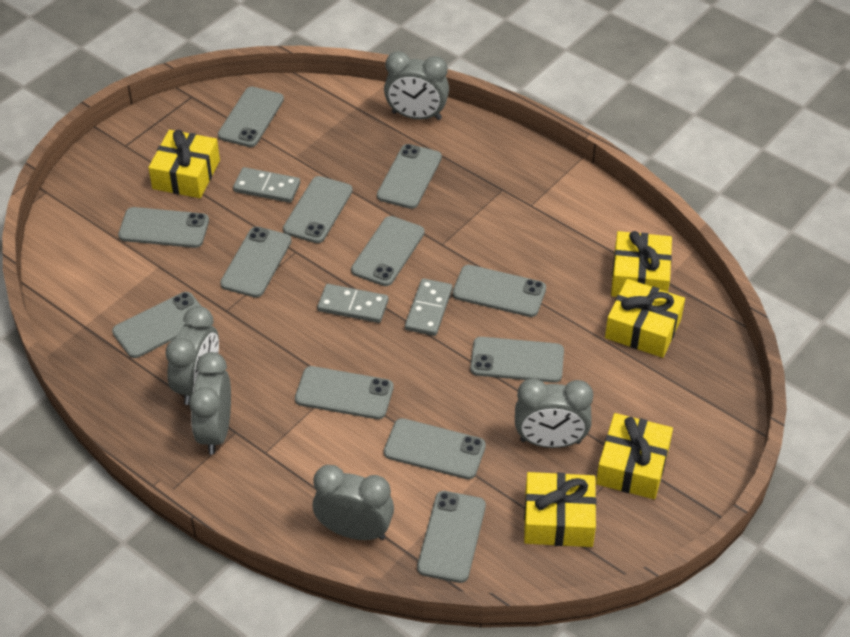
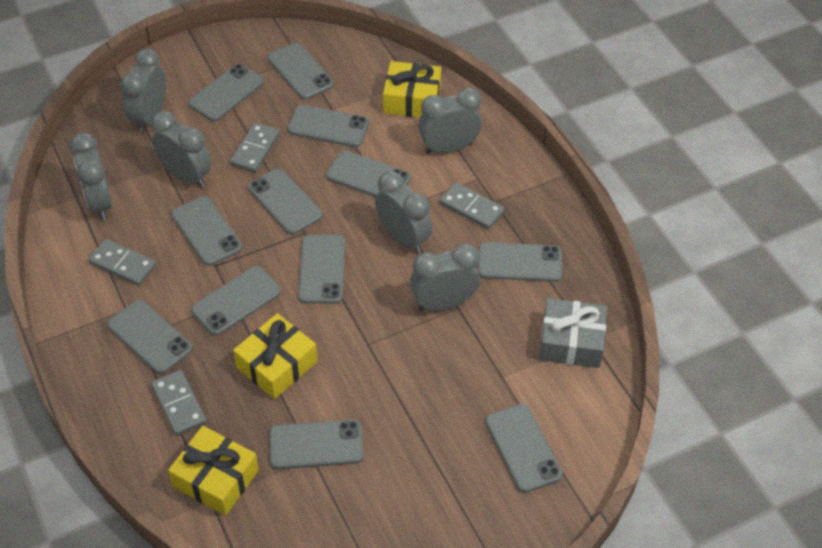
grey clock: 5 -> 6
grey domino: 3 -> 4
grey gift: 0 -> 1
yellow gift: 5 -> 3

